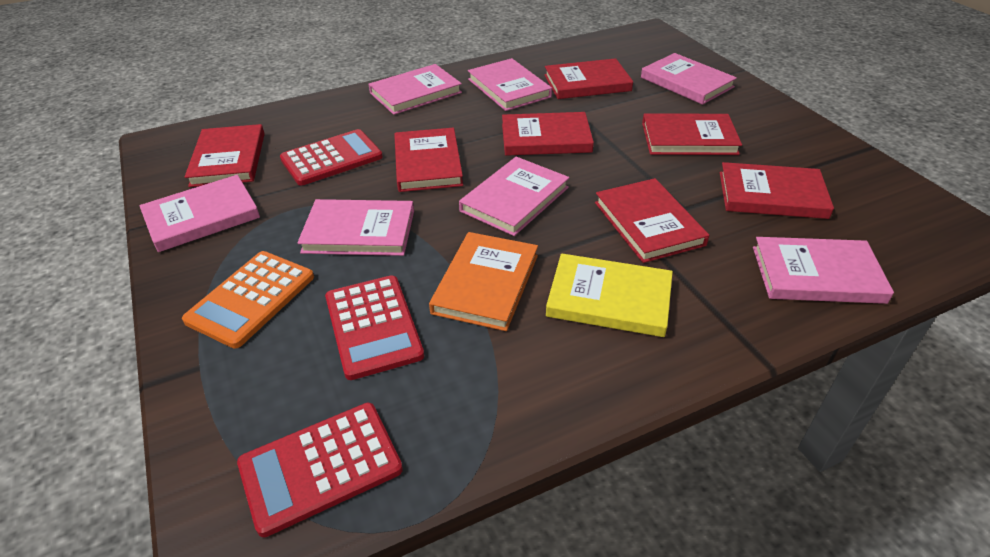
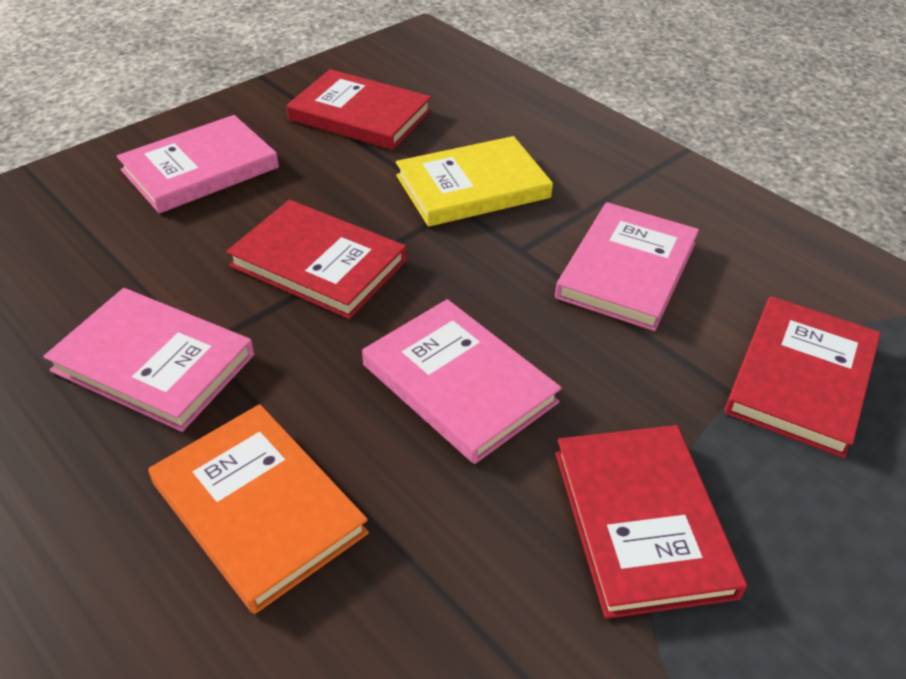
orange calculator: 1 -> 0
pink book: 7 -> 4
red book: 7 -> 4
red calculator: 3 -> 0

